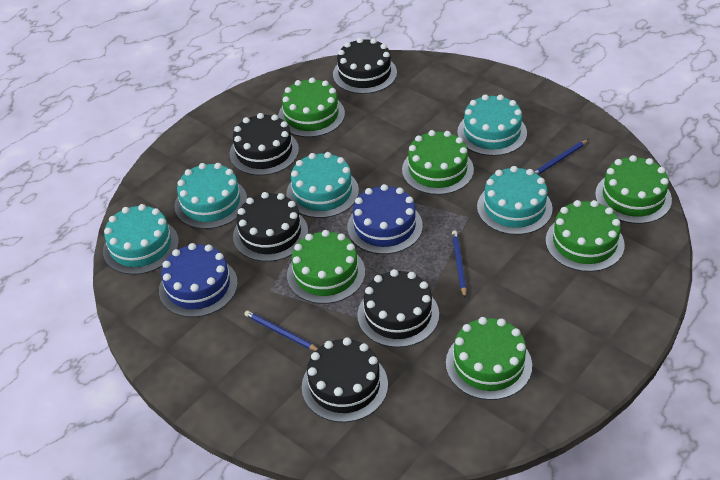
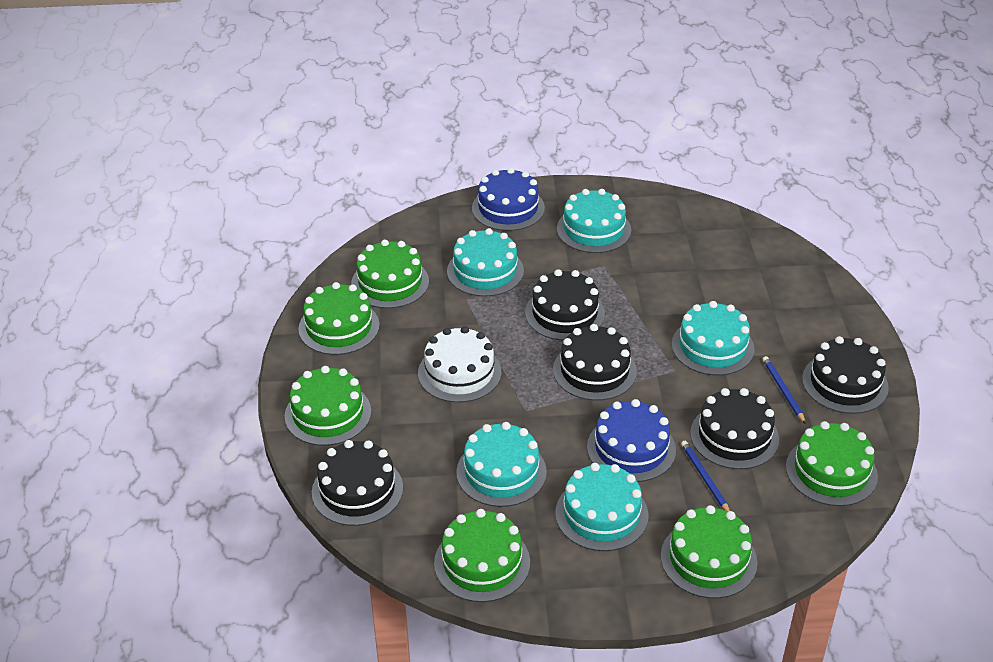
blue pencil: 3 -> 2
white cake: 0 -> 1

